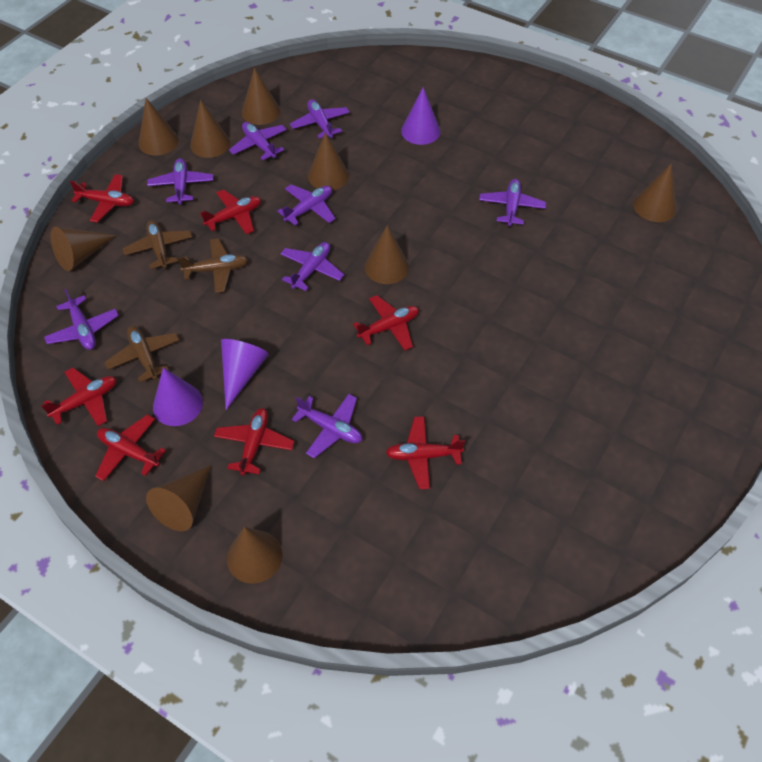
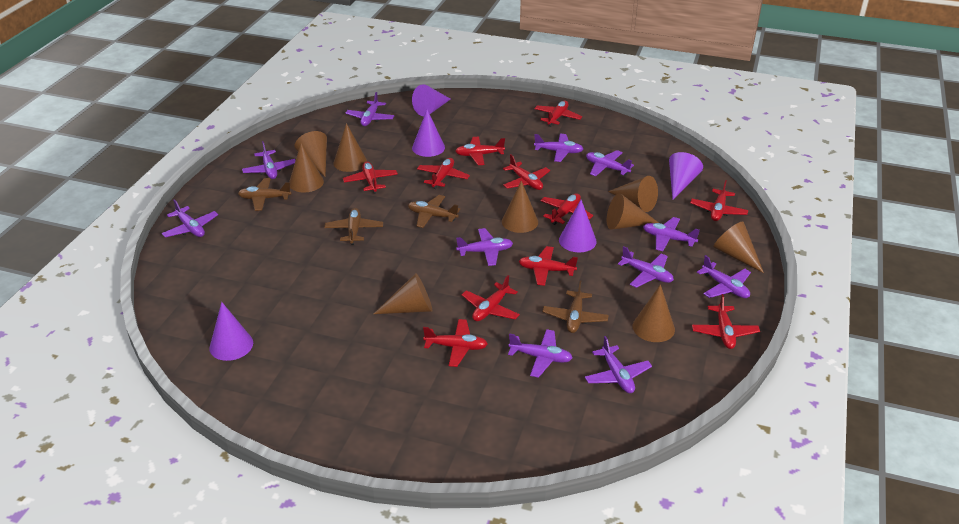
brown plane: 3 -> 4
purple cone: 3 -> 5
purple plane: 8 -> 11
red plane: 7 -> 11

